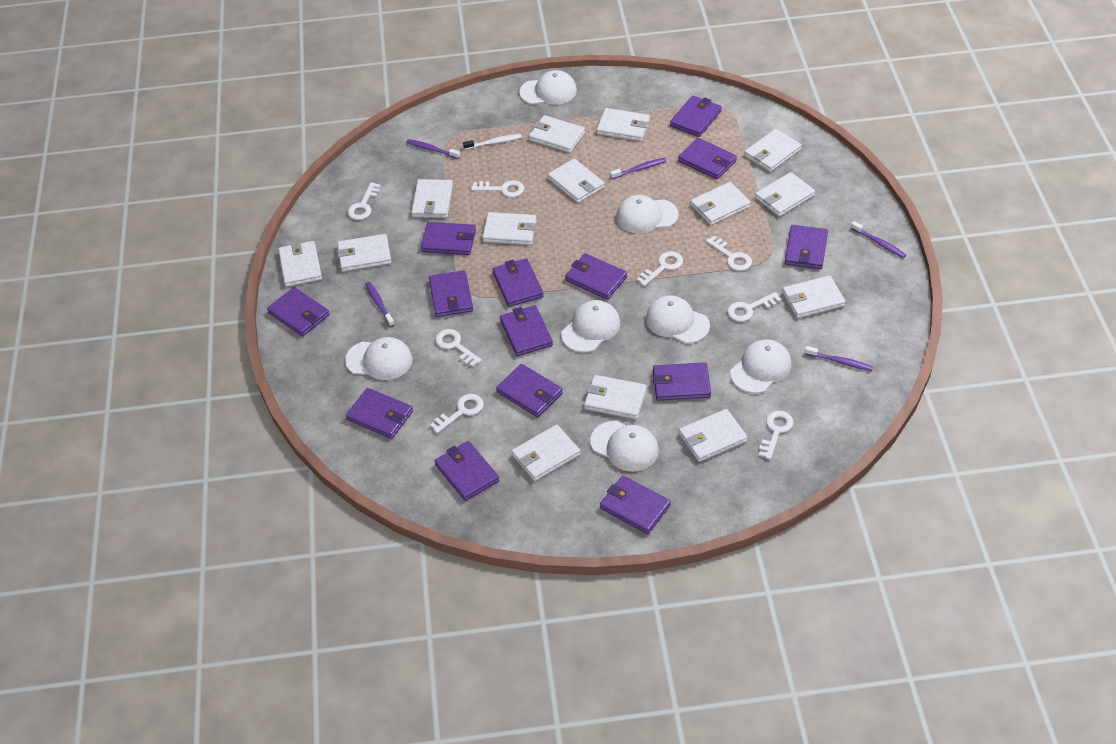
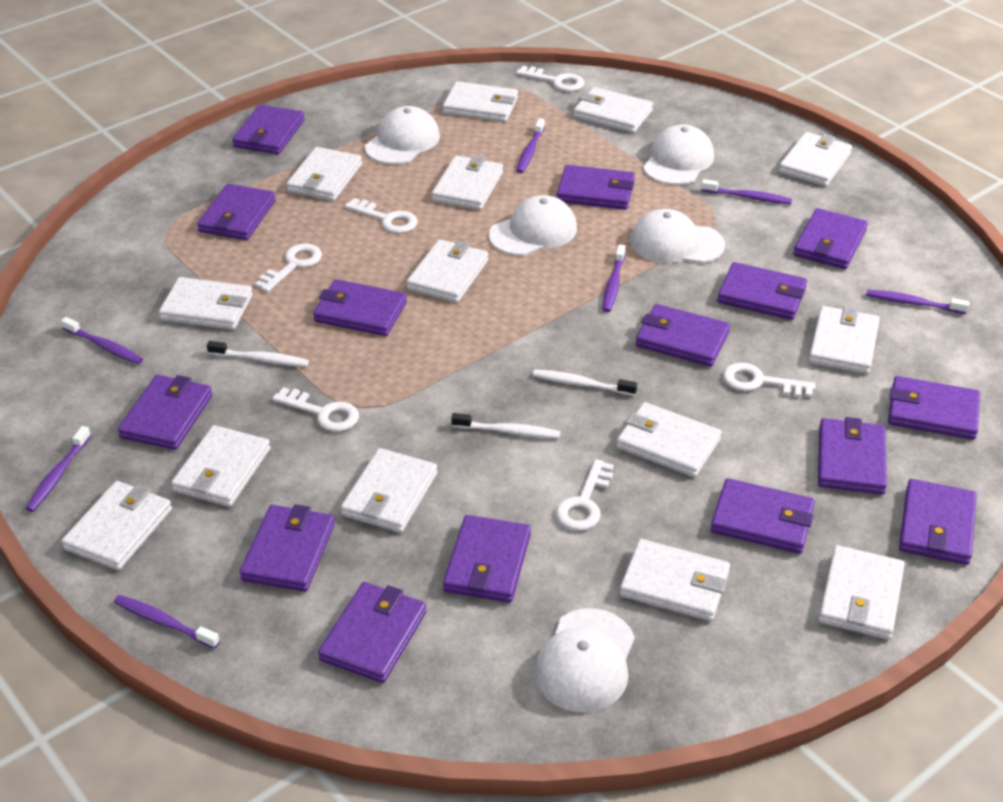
purple toothbrush: 5 -> 7
purple wallet: 14 -> 15
white cap: 7 -> 5
white key: 8 -> 6
white toothbrush: 1 -> 3

